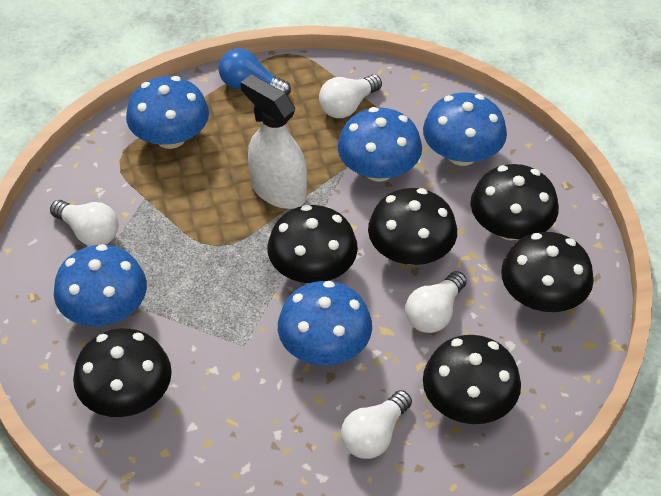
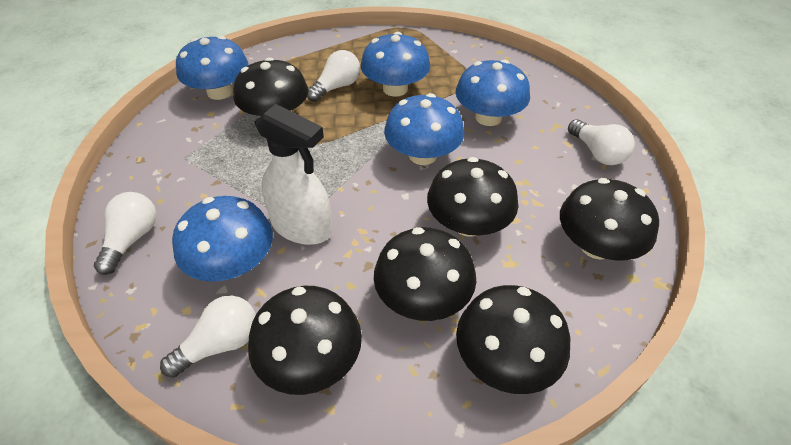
blue light bulb: 1 -> 0

